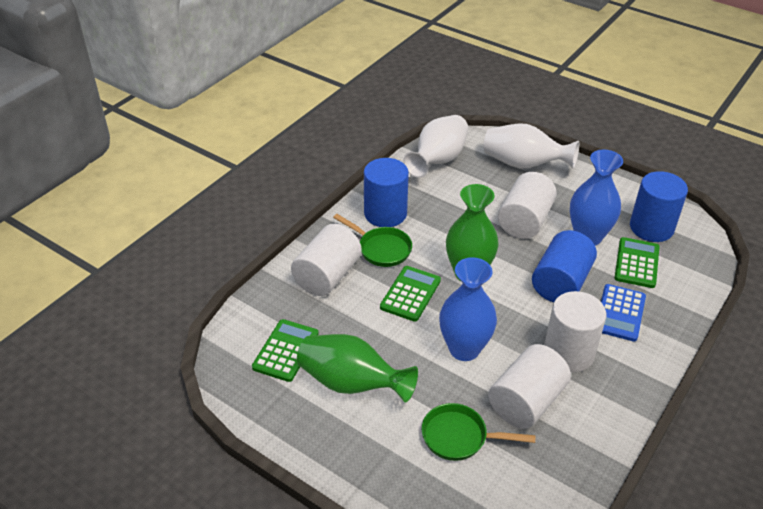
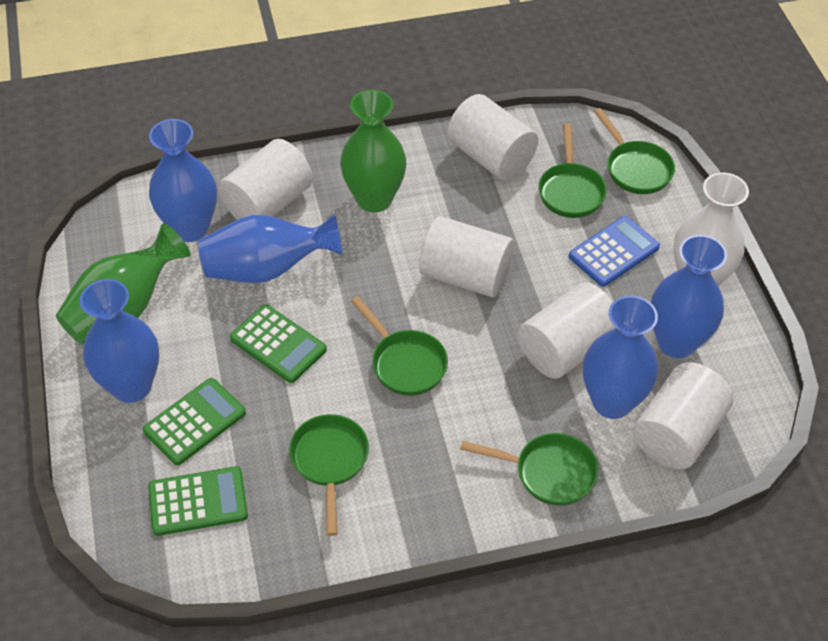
blue cylinder: 3 -> 0
blue vase: 2 -> 5
green pan: 2 -> 5
white cylinder: 4 -> 5
white vase: 2 -> 1

